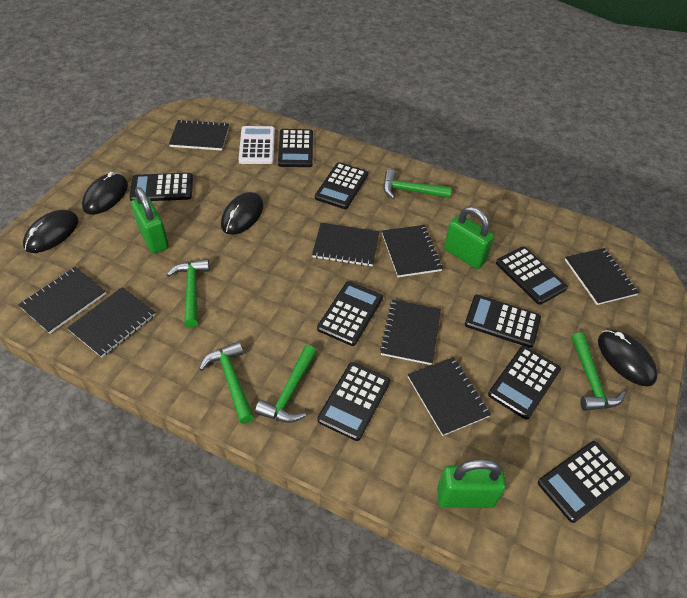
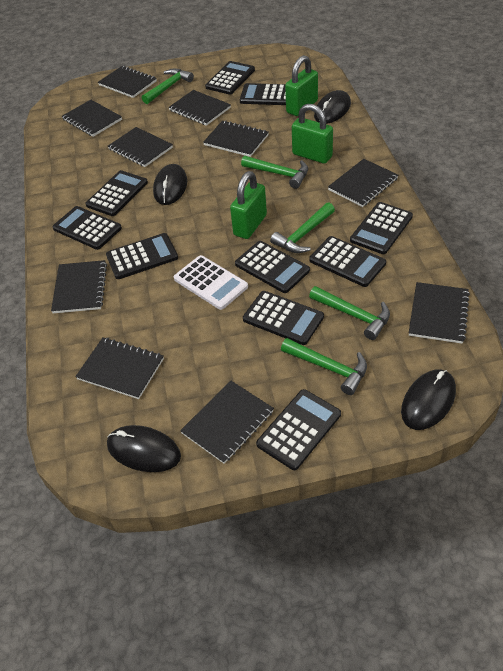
black calculator: 9 -> 10
black notebook: 8 -> 10

